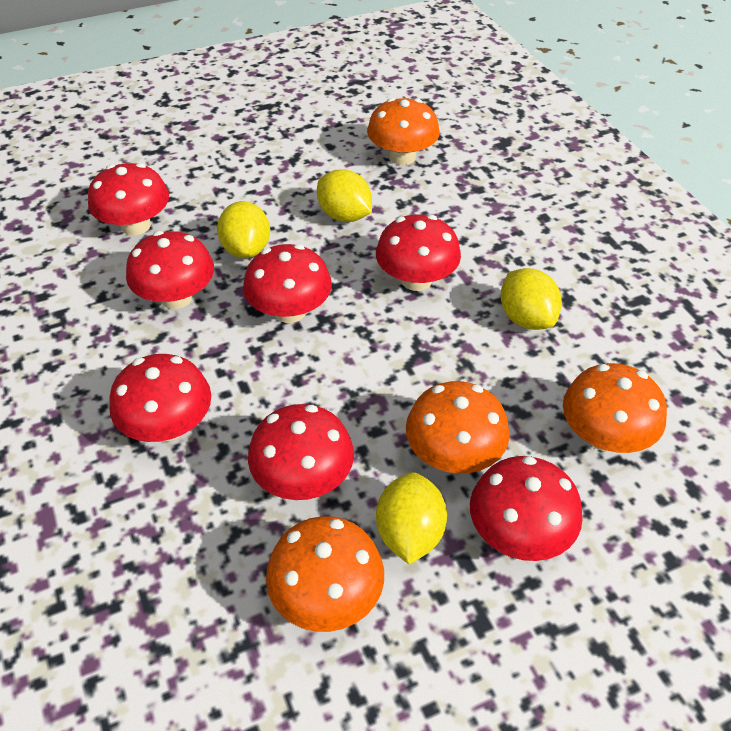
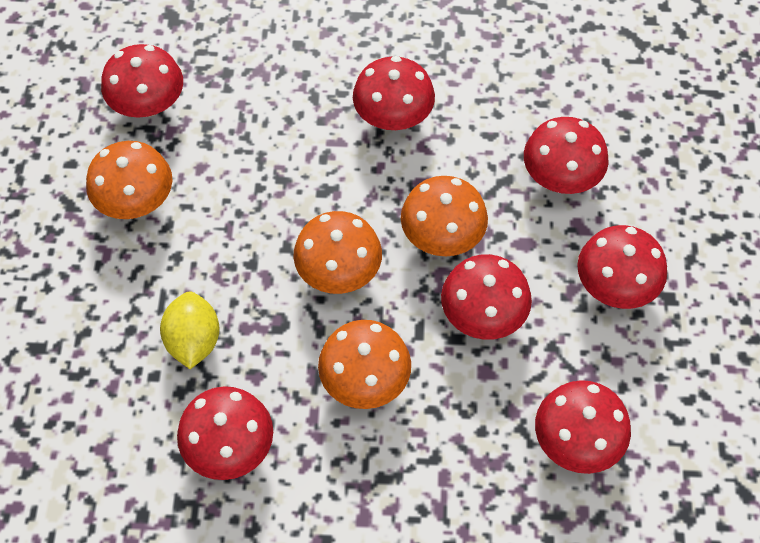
yellow lemon: 4 -> 1

